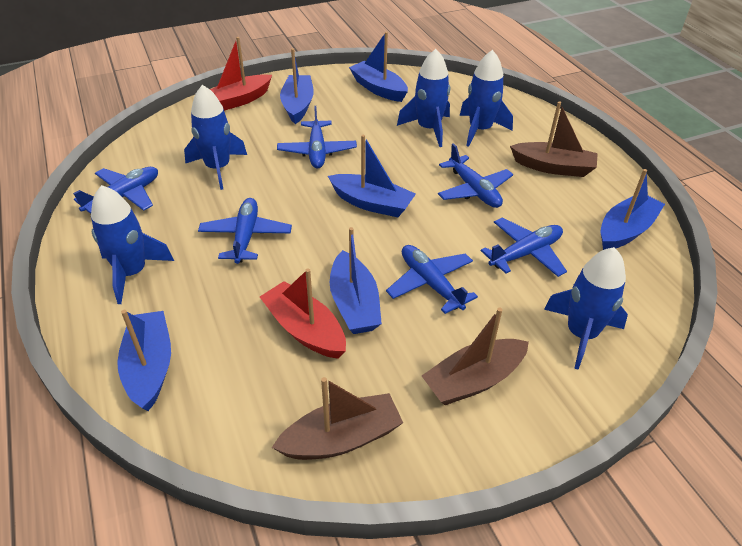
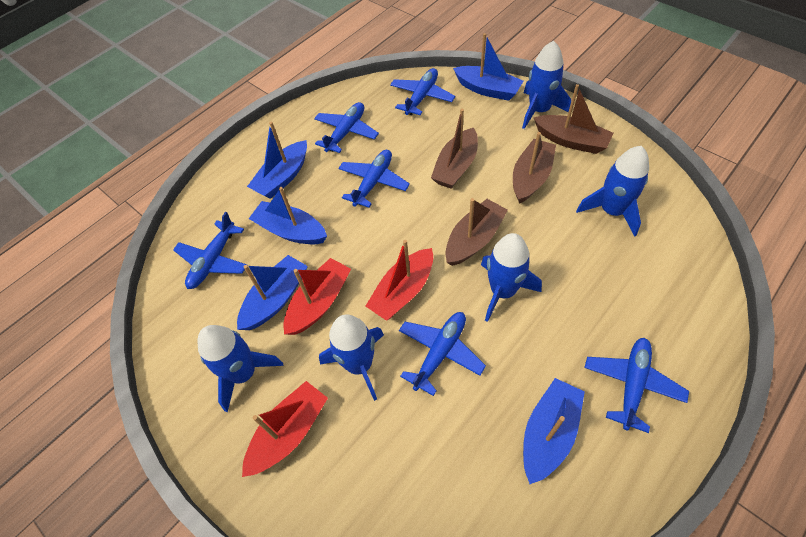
blue boat: 6 -> 5
brown boat: 3 -> 4
red boat: 2 -> 3

